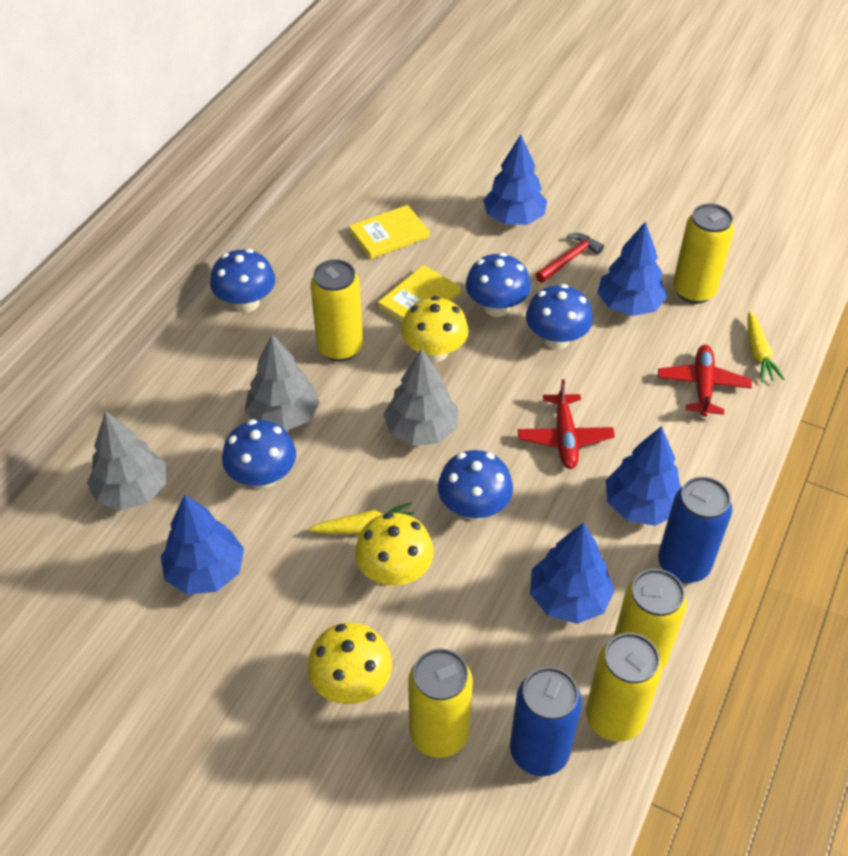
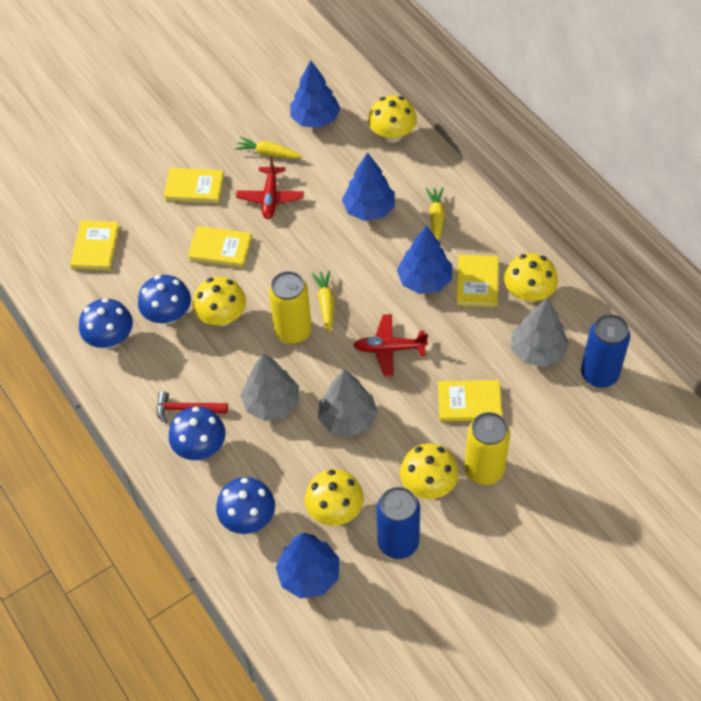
blue mushroom: 5 -> 4
blue tree: 5 -> 4
yellow book: 2 -> 5
yellow can: 5 -> 2
yellow carrot: 2 -> 3
yellow mushroom: 3 -> 5

